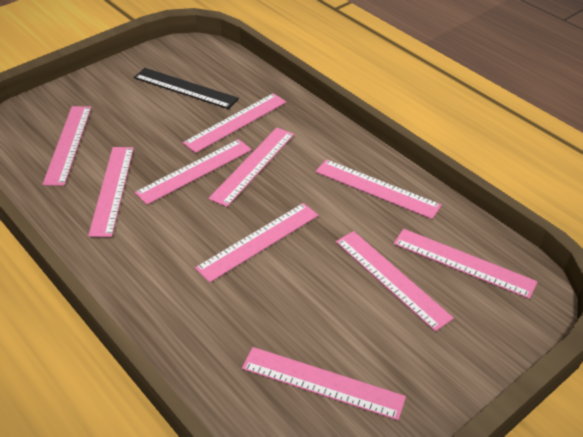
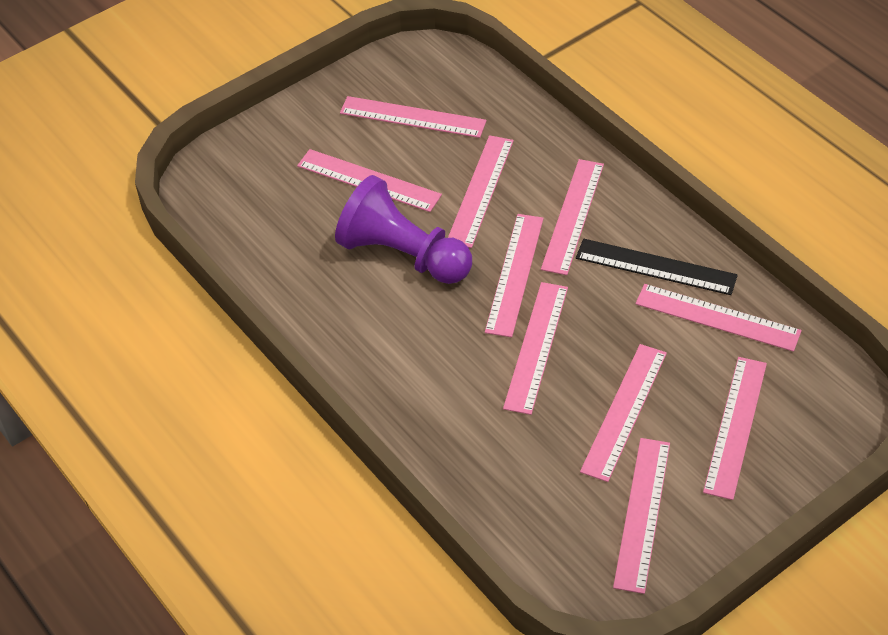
purple pawn: 0 -> 1

